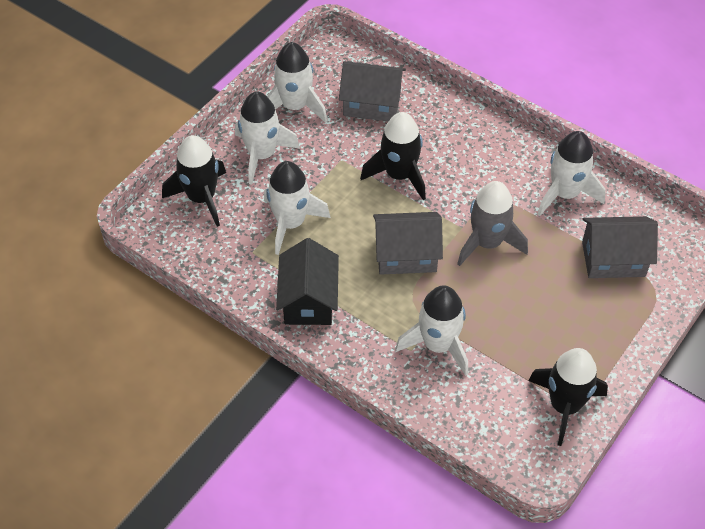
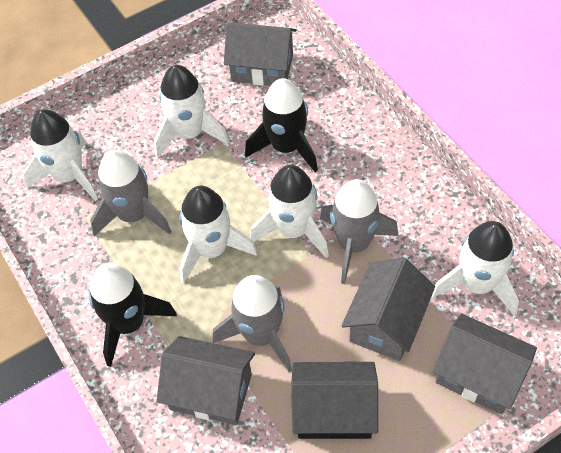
black rocket: 3 -> 2
grey house: 3 -> 4
grey rocket: 1 -> 3

